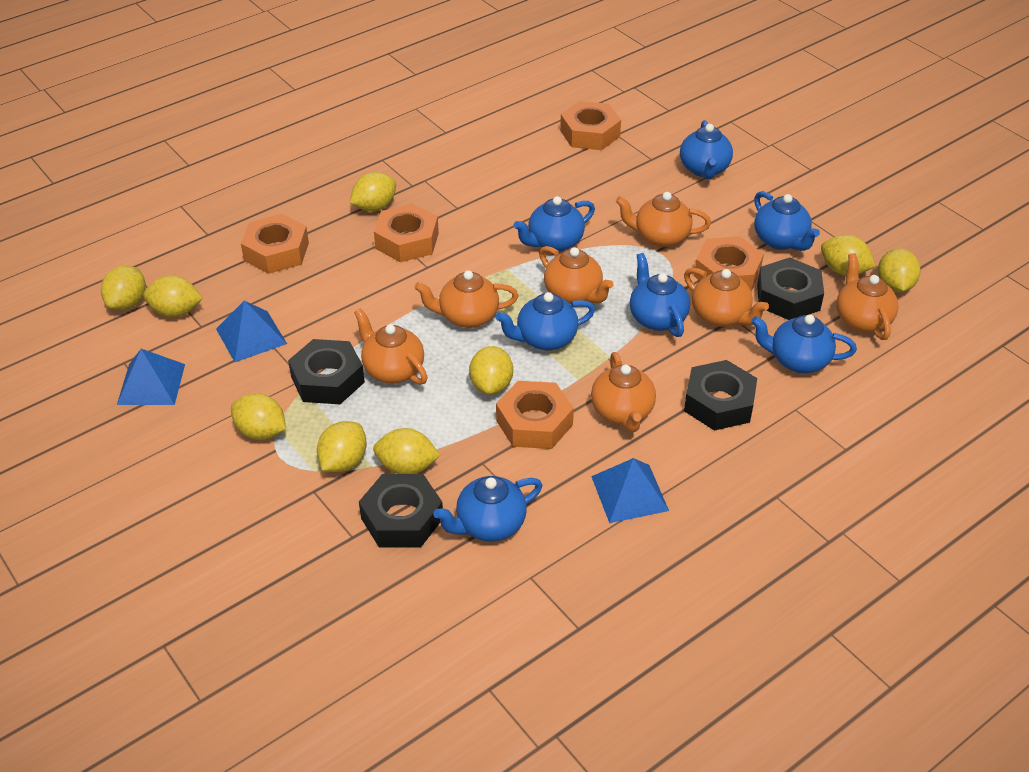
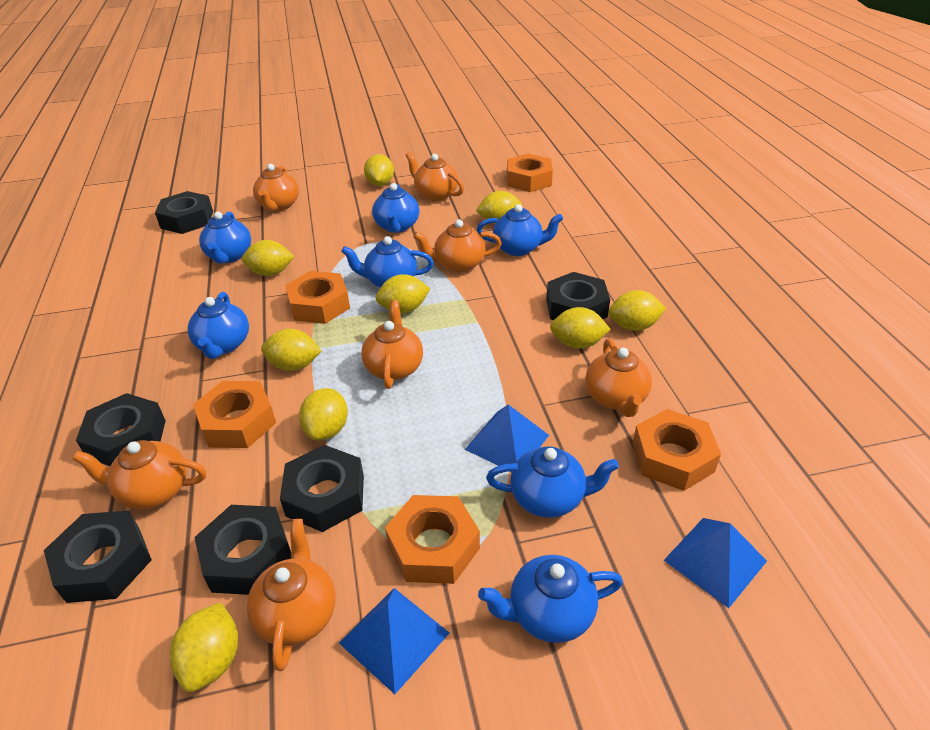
black nut: 4 -> 6

